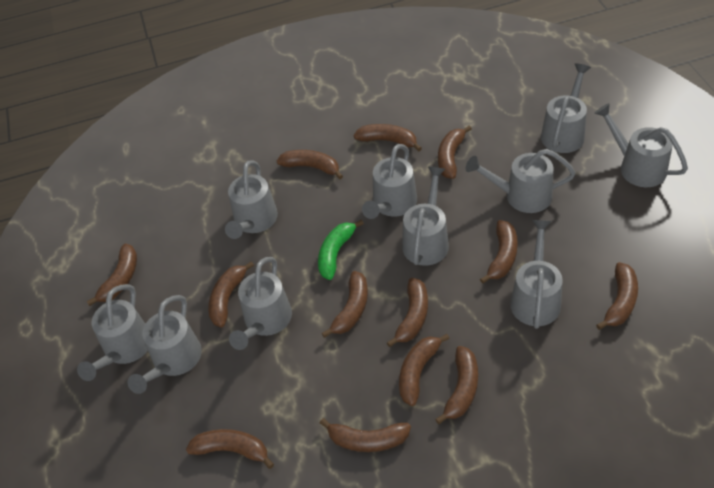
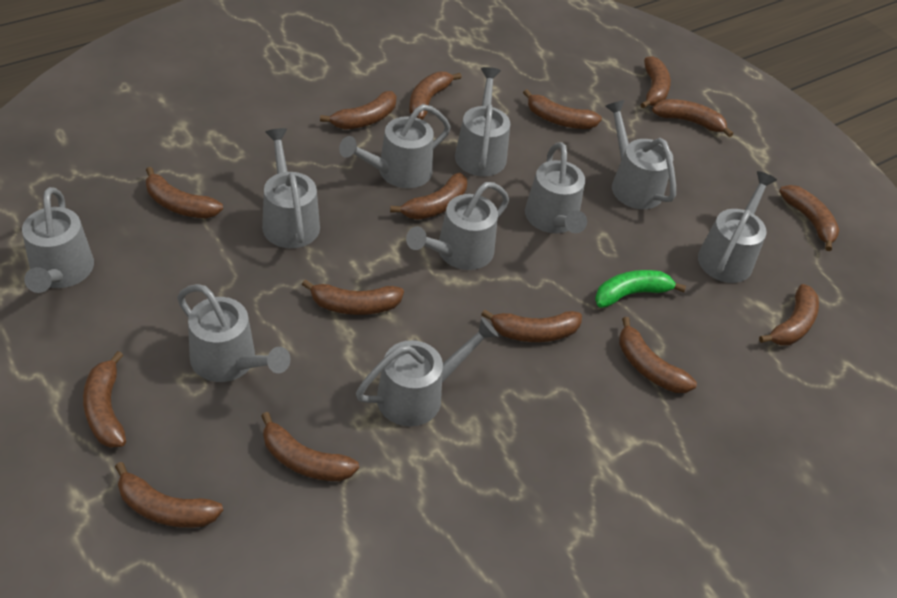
brown banana: 13 -> 15

